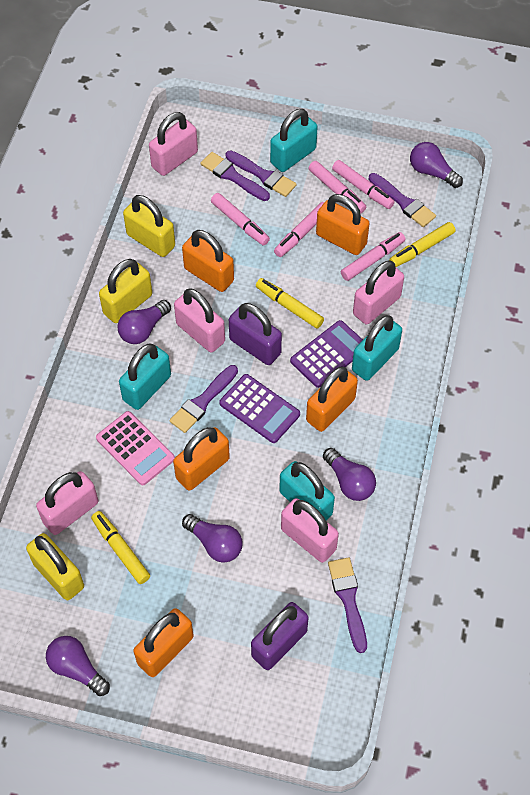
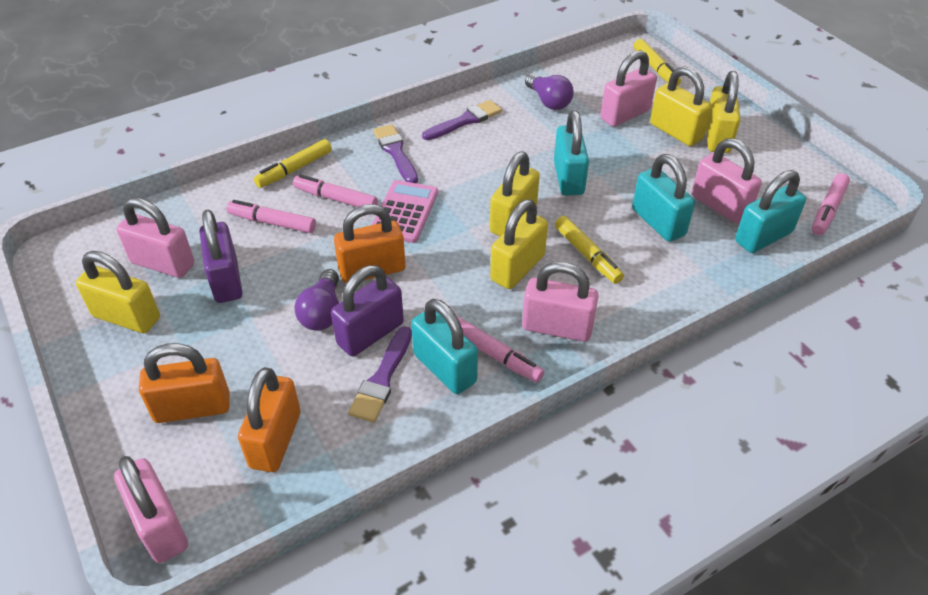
orange padlock: 5 -> 3
pink marker: 5 -> 4
purple brush: 5 -> 3
purple calculator: 2 -> 0
purple light bulb: 5 -> 2
yellow padlock: 3 -> 5

